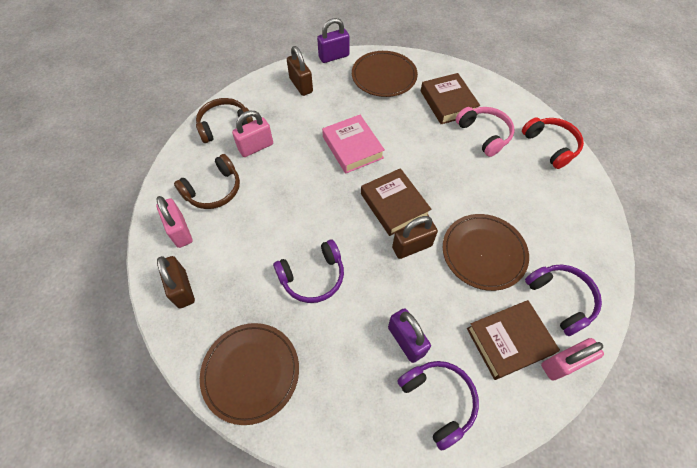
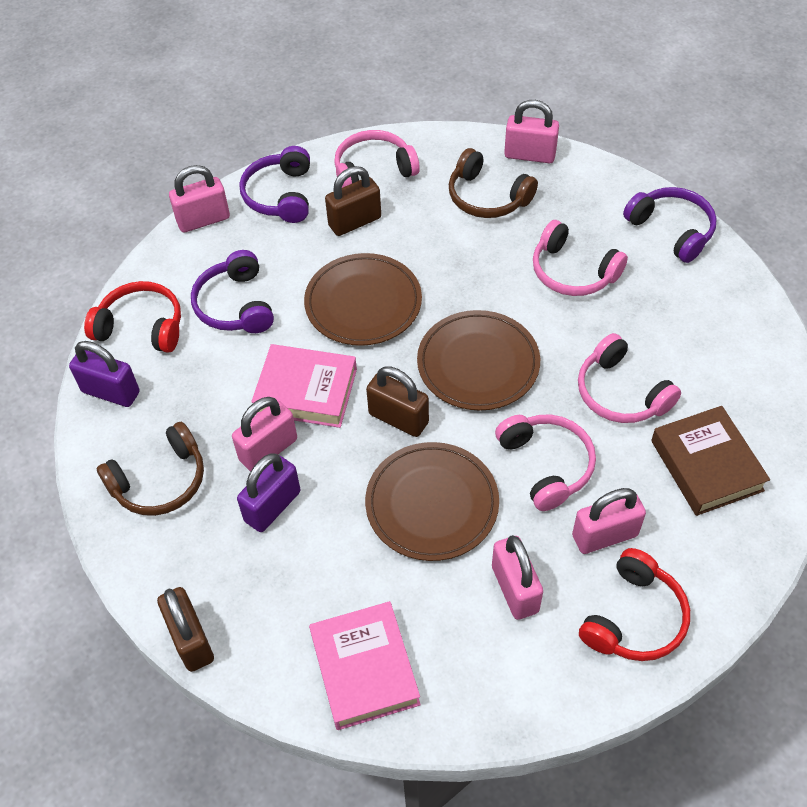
brown book: 3 -> 1
pink book: 1 -> 2
pink headphones: 1 -> 4
pink padlock: 3 -> 5
red headphones: 1 -> 2

